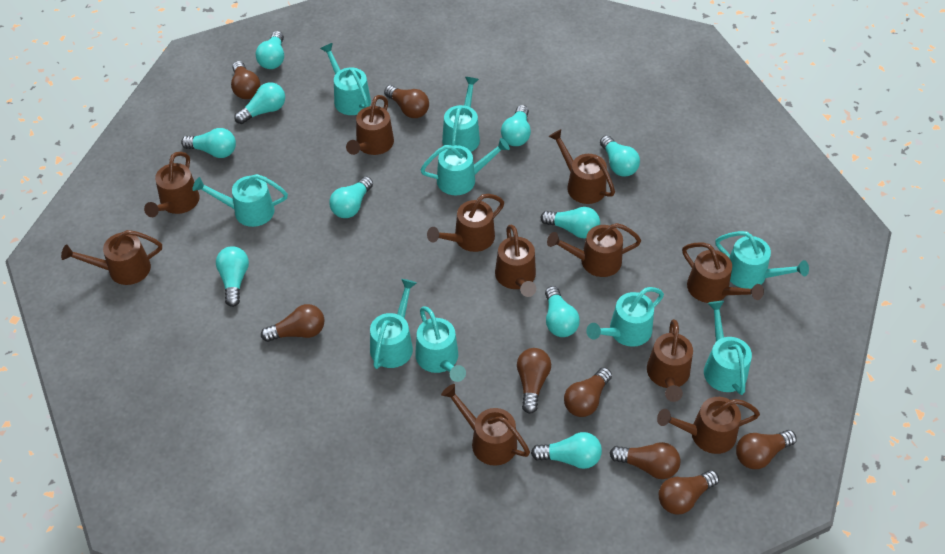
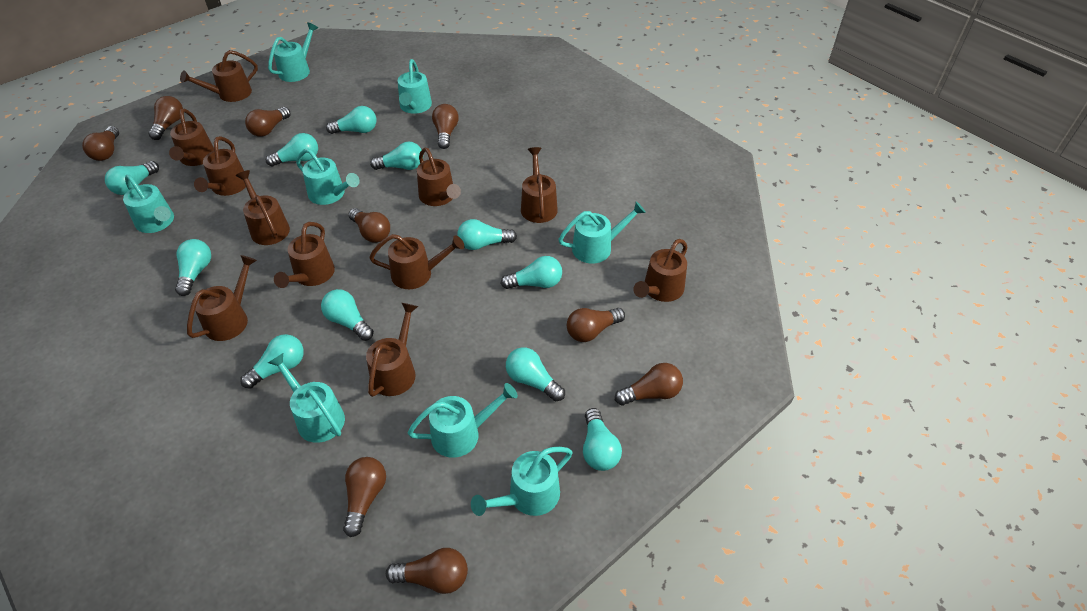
brown light bulb: 8 -> 9
turquoise light bulb: 10 -> 11
turquoise watering can: 9 -> 8

